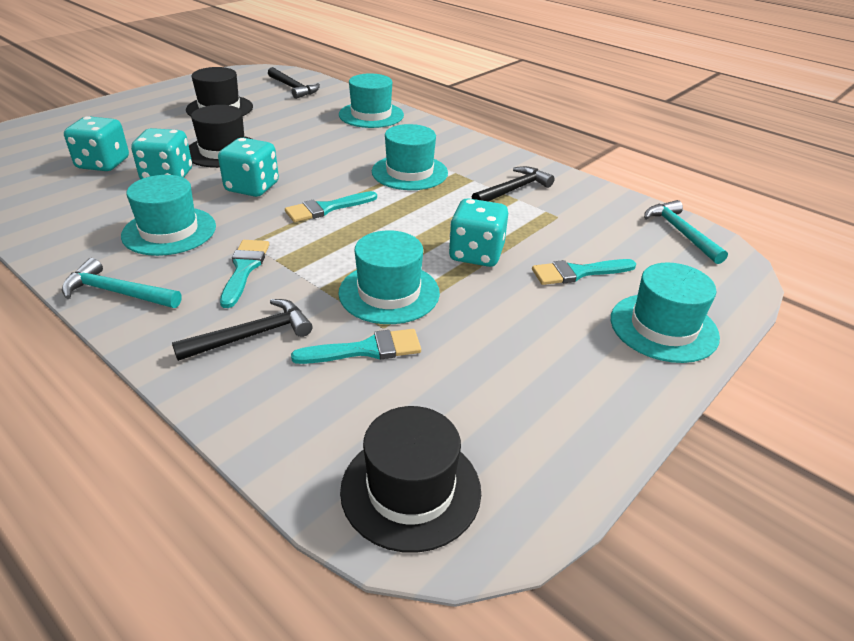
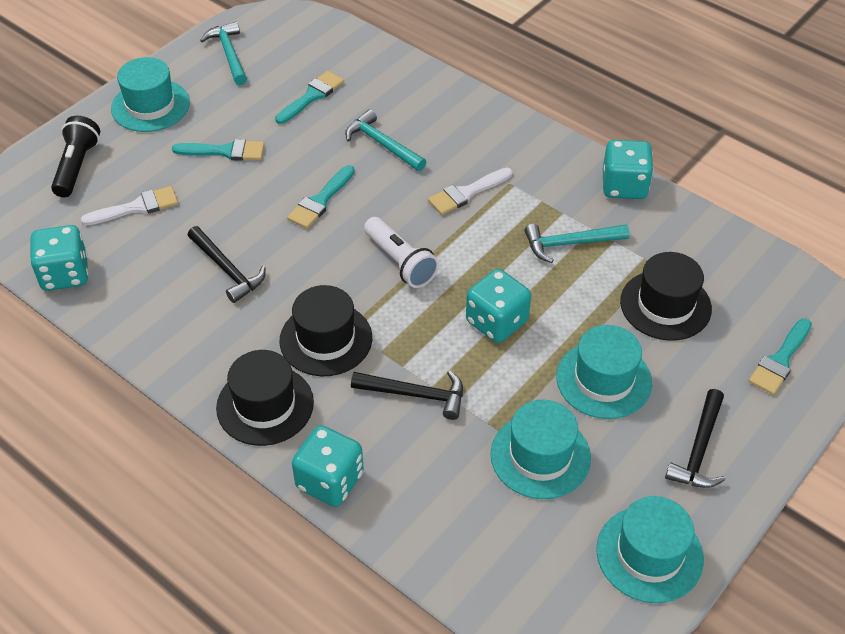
black flashlight: 0 -> 1
turquoise hammer: 2 -> 3
turquoise hat: 5 -> 4
white brush: 0 -> 2
white flashlight: 0 -> 1

